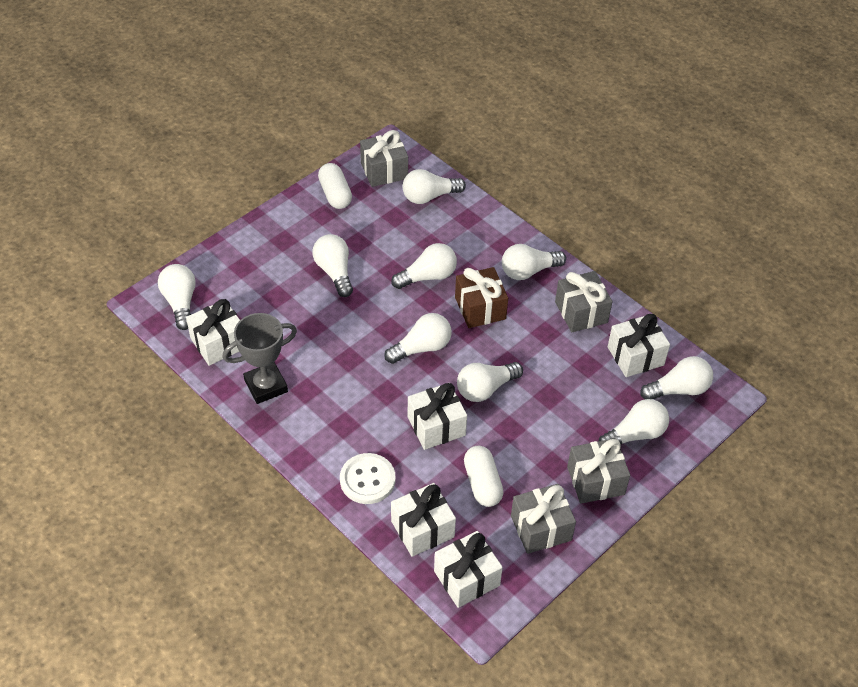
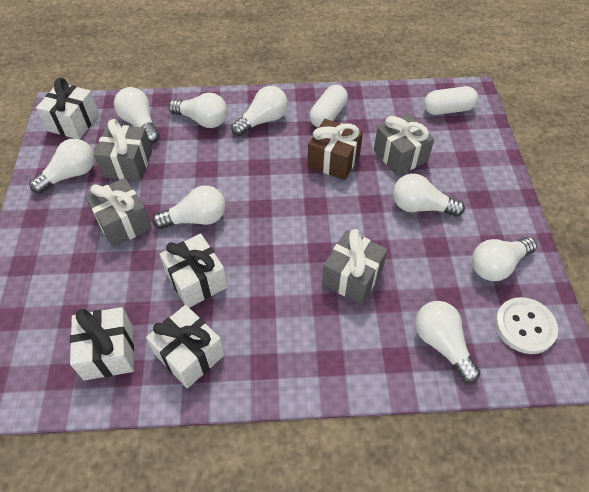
grey trophy: 1 -> 0
white gift: 5 -> 4
white light bulb: 9 -> 8

